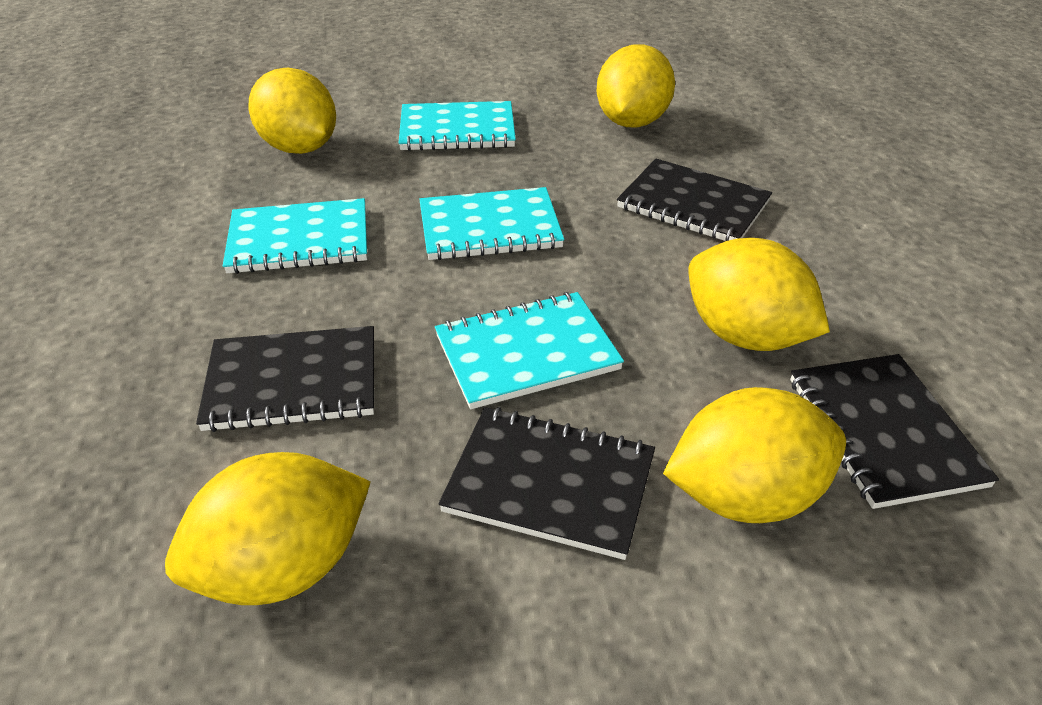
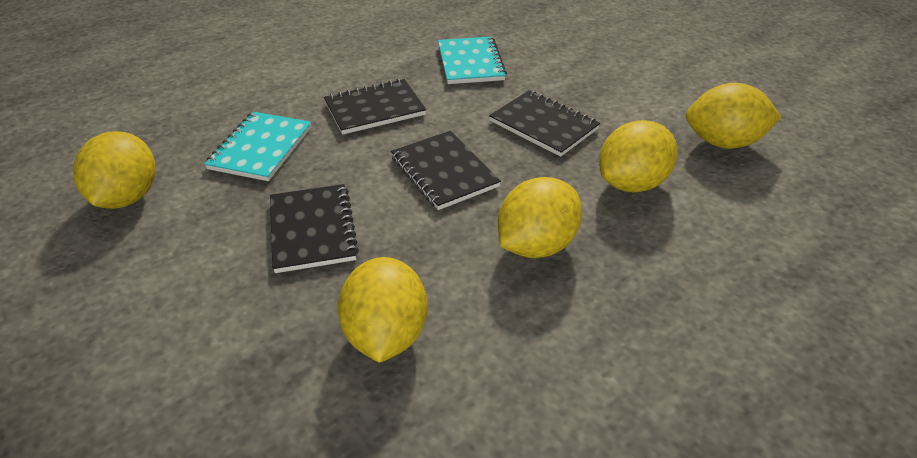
turquoise notebook: 4 -> 2

